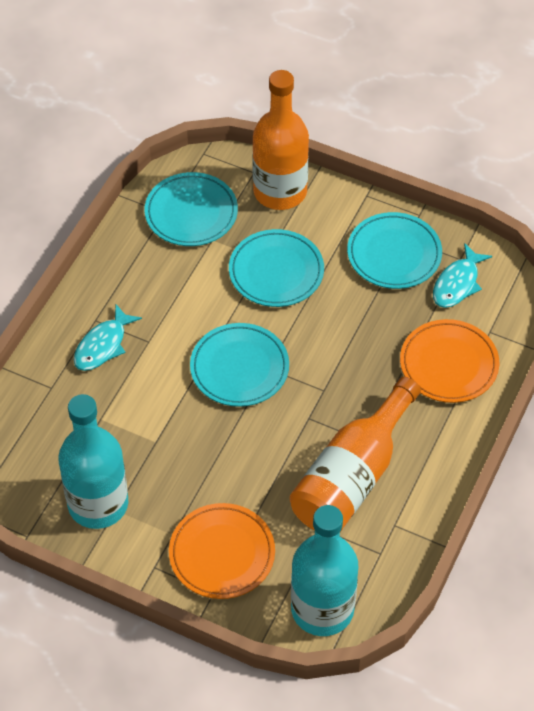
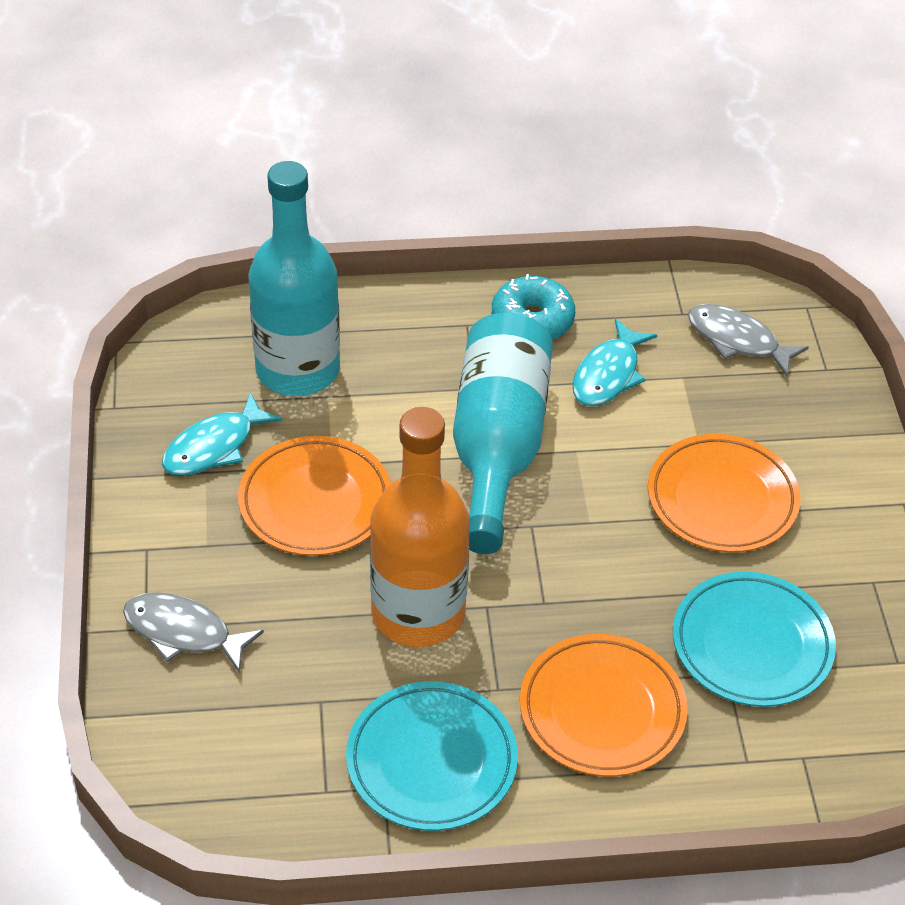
grey fish: 0 -> 2
orange bottle: 2 -> 1
orange plate: 2 -> 3
turquoise donut: 0 -> 1
turquoise plate: 4 -> 2

